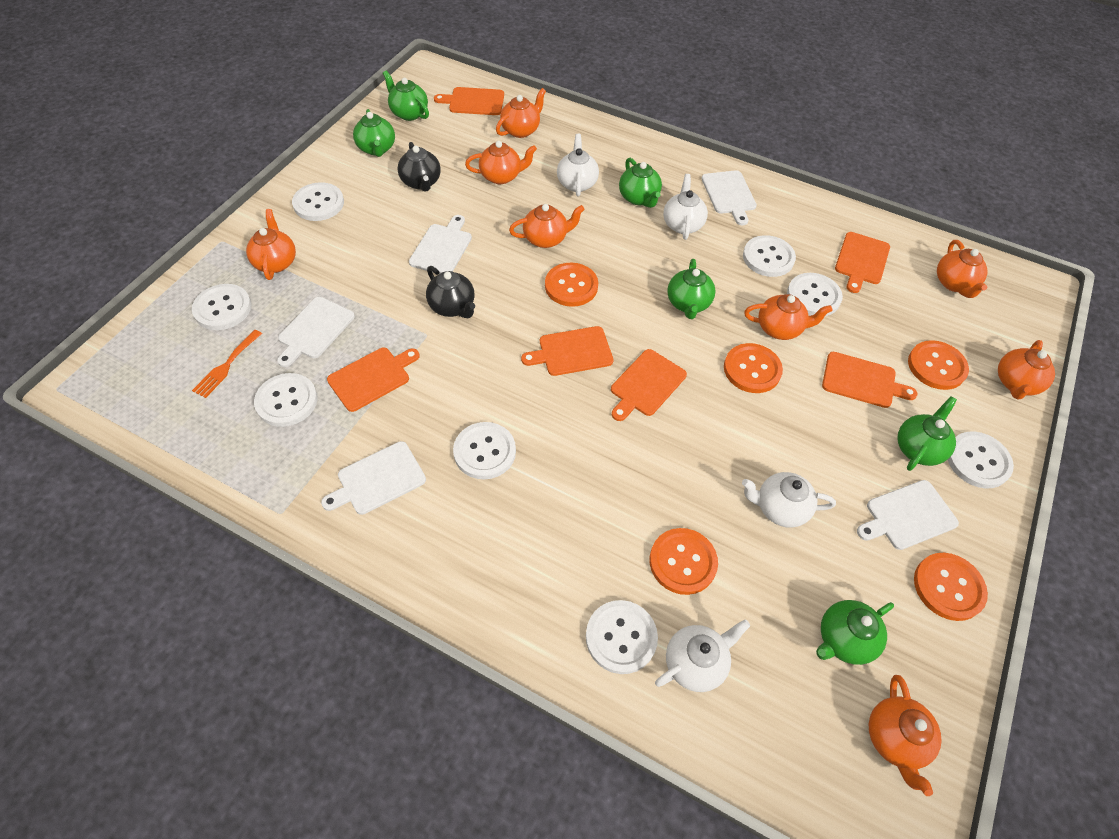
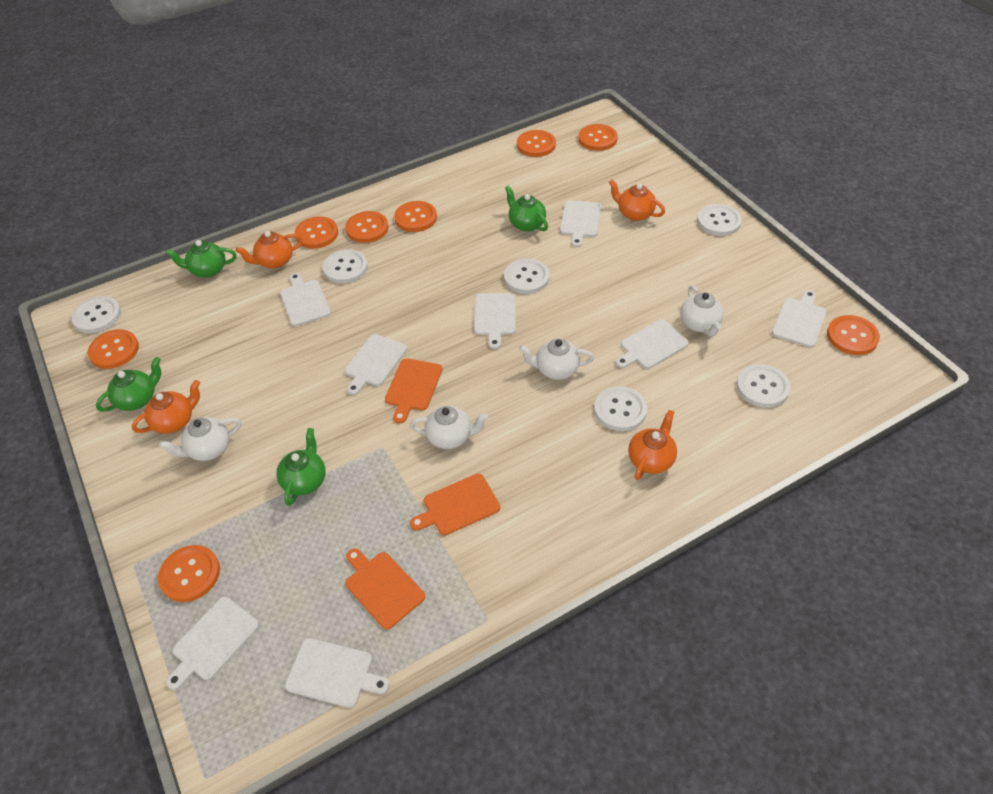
black teapot: 2 -> 0
green teapot: 6 -> 4
orange button: 5 -> 8
orange cutting board: 6 -> 3
orange fork: 1 -> 0
orange teapot: 8 -> 4
white button: 8 -> 6
white cutting board: 5 -> 8

